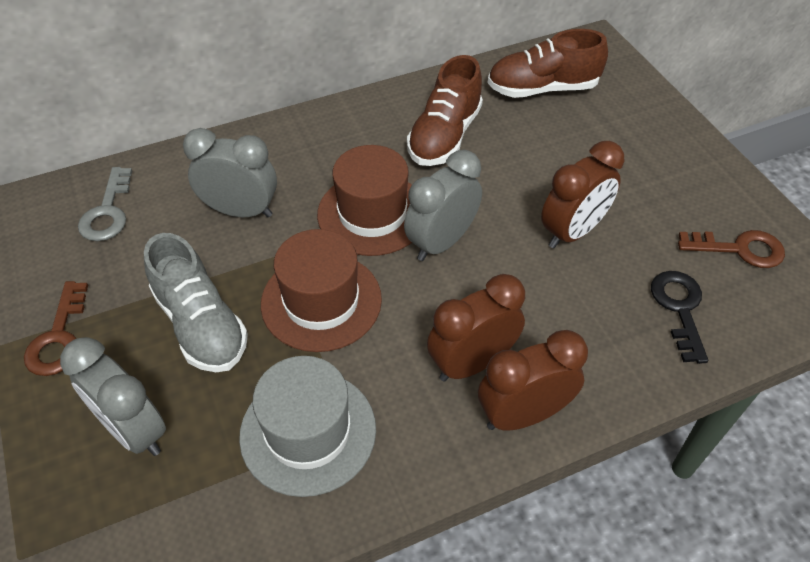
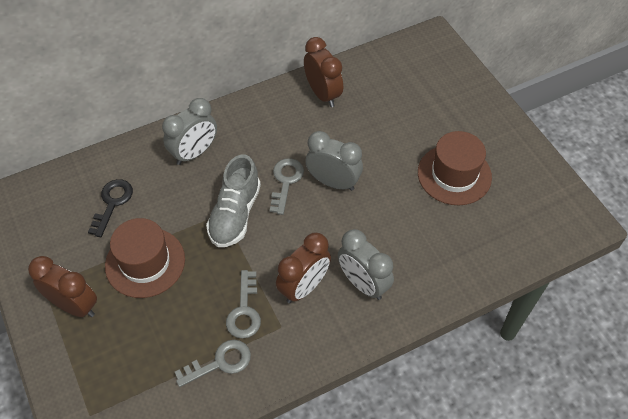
brown key: 2 -> 0
brown shoe: 2 -> 0
grey hat: 1 -> 0
grey key: 1 -> 3

